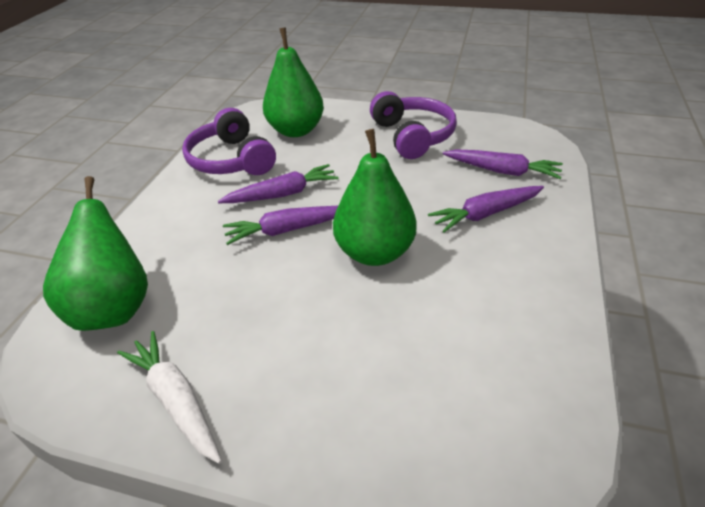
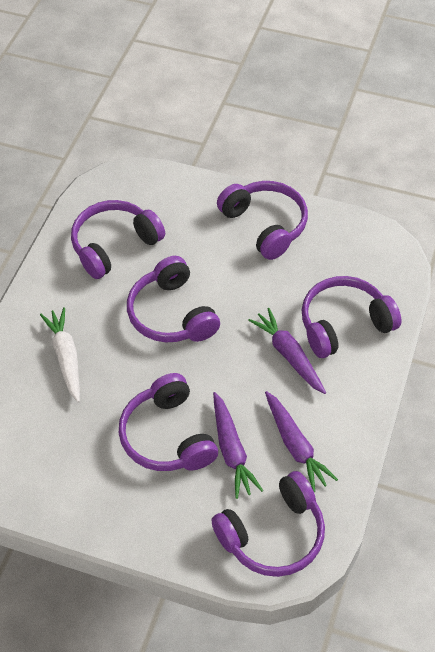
green pear: 3 -> 0
purple carrot: 4 -> 3
purple headphones: 2 -> 6

